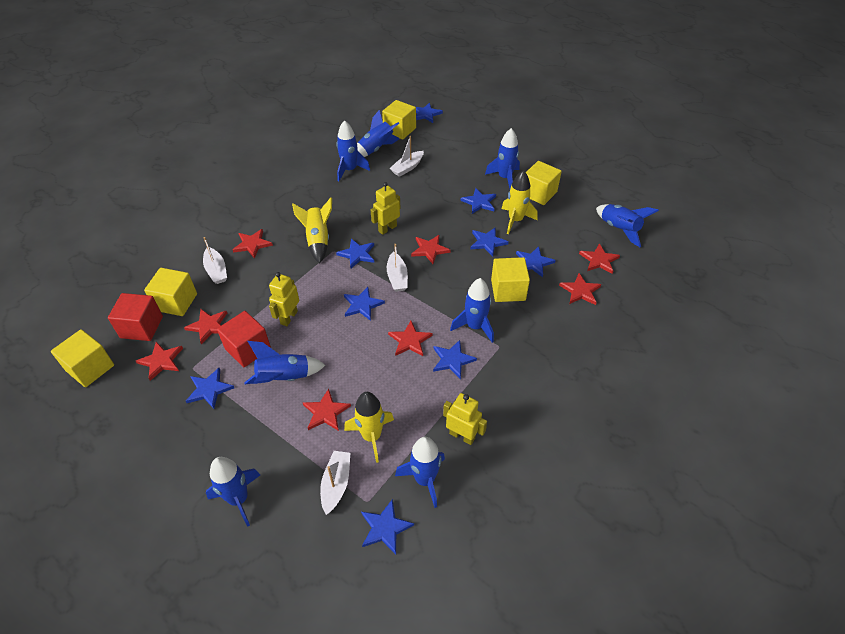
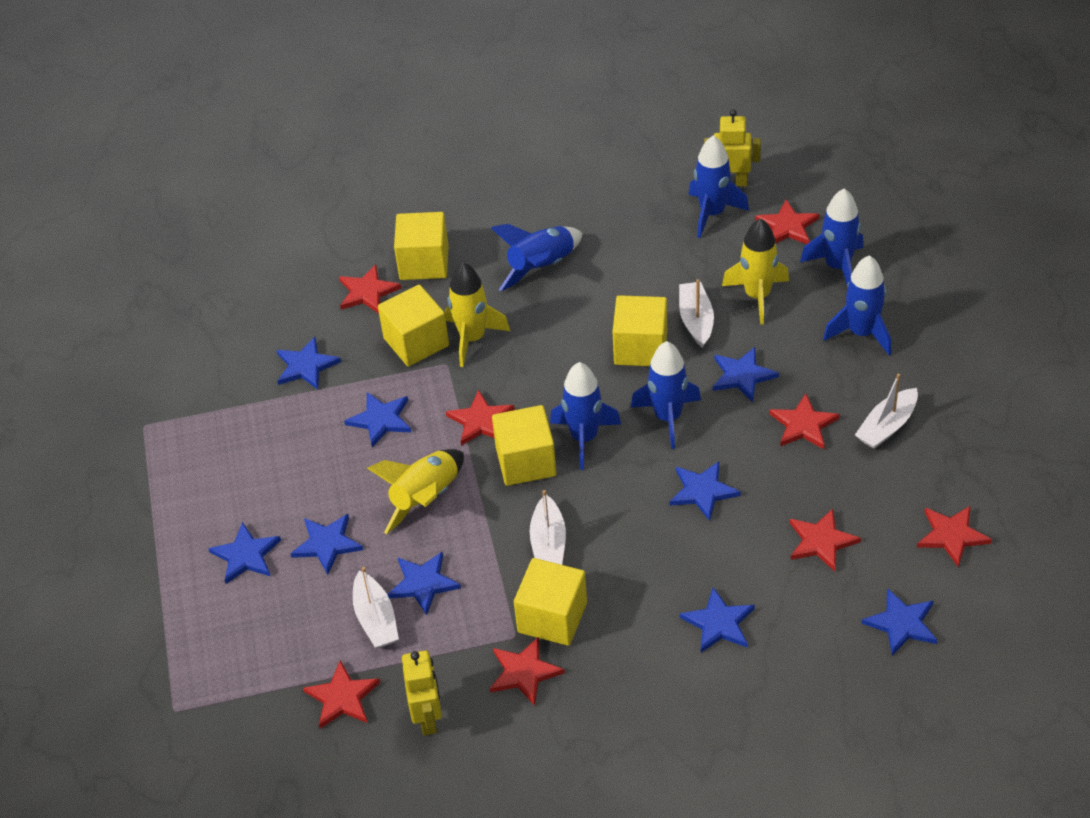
blue rocket: 8 -> 6
red cube: 2 -> 0
yellow robot: 3 -> 2

